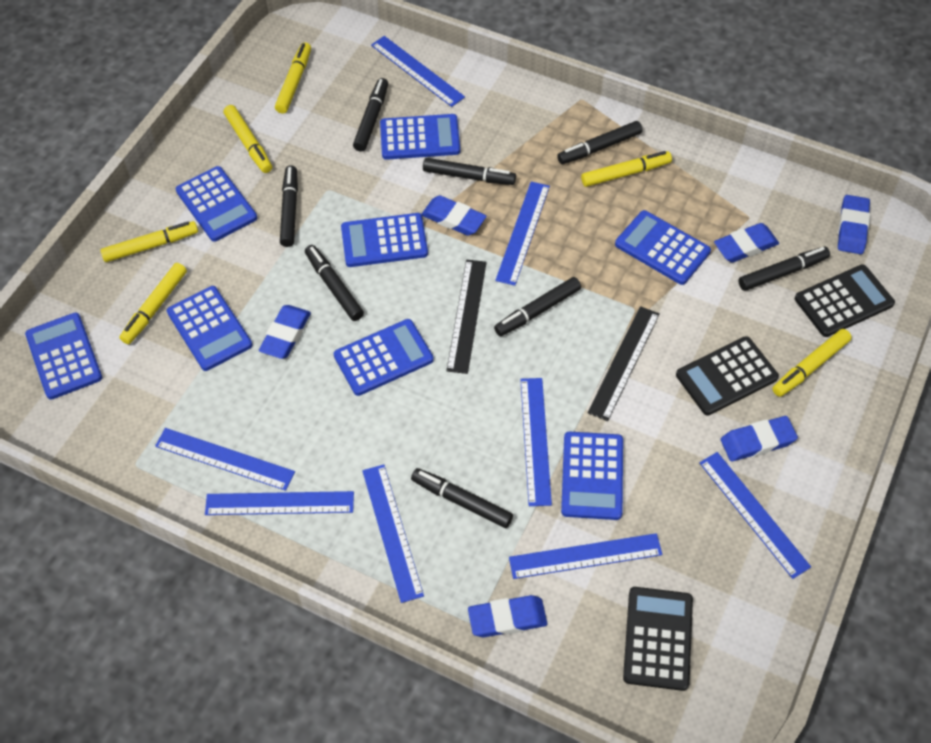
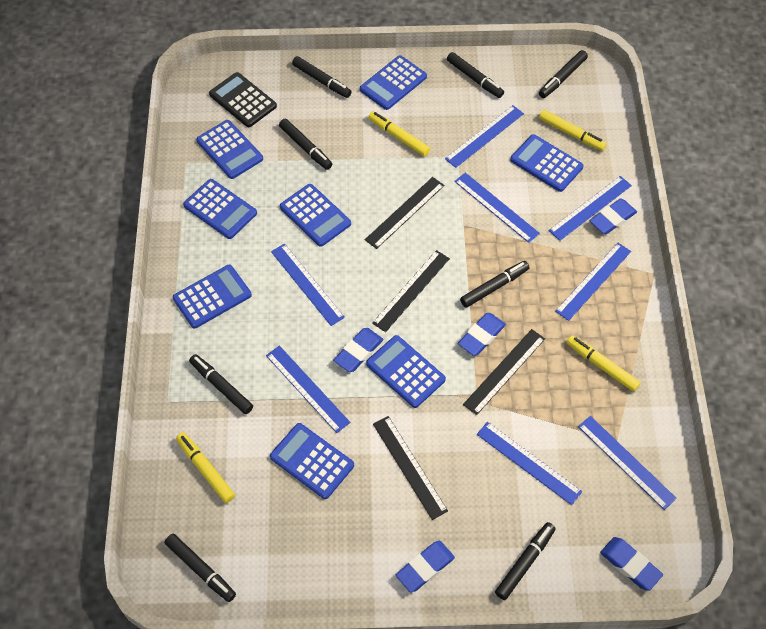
black calculator: 3 -> 1
black ruler: 2 -> 4
blue eraser: 6 -> 5
yellow marker: 6 -> 4

